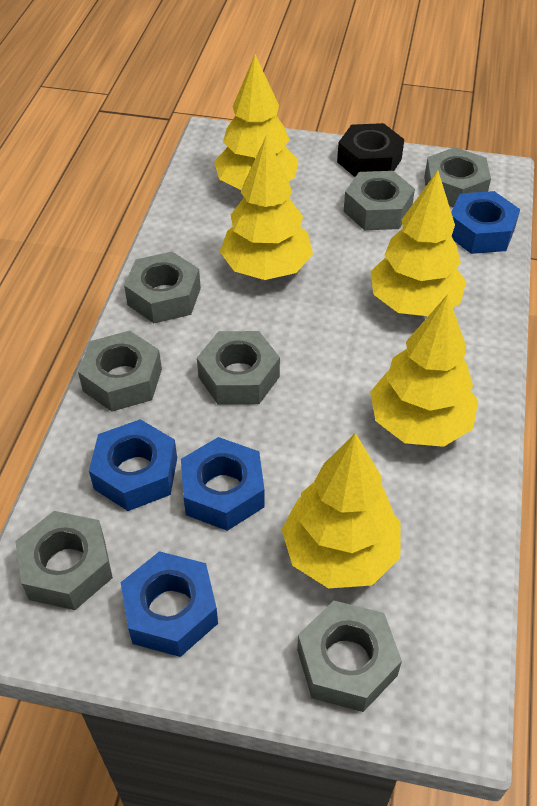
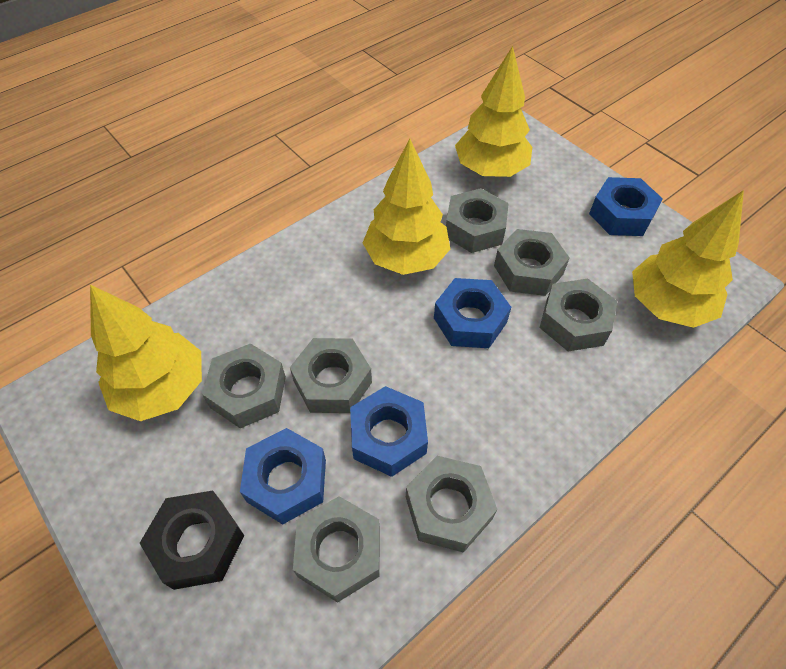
yellow tree: 5 -> 4

